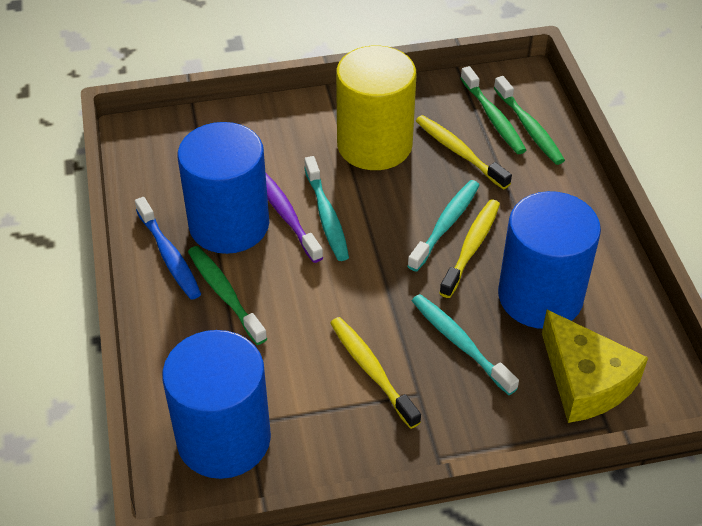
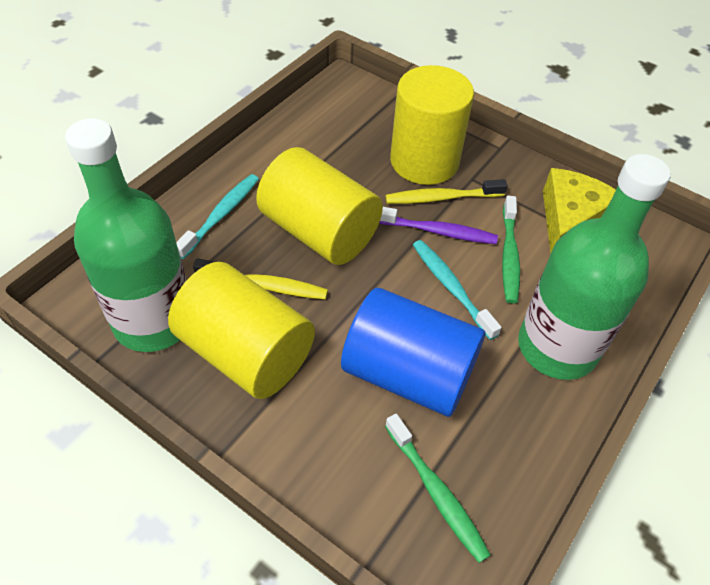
blue cylinder: 3 -> 1
blue toothbrush: 1 -> 0
green bottle: 0 -> 2
green toothbrush: 3 -> 2
turquoise toothbrush: 3 -> 2
yellow cylinder: 1 -> 3
yellow toothbrush: 3 -> 2

